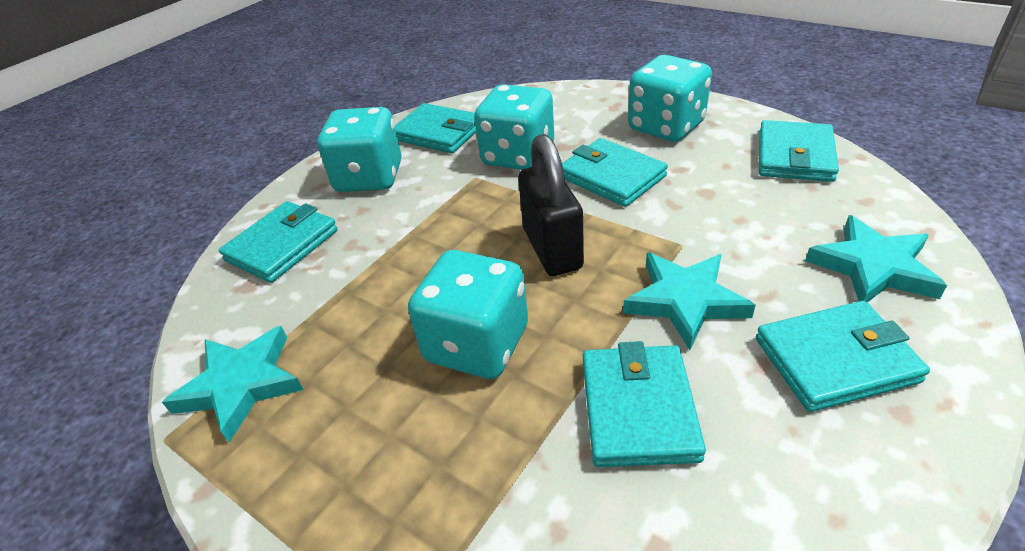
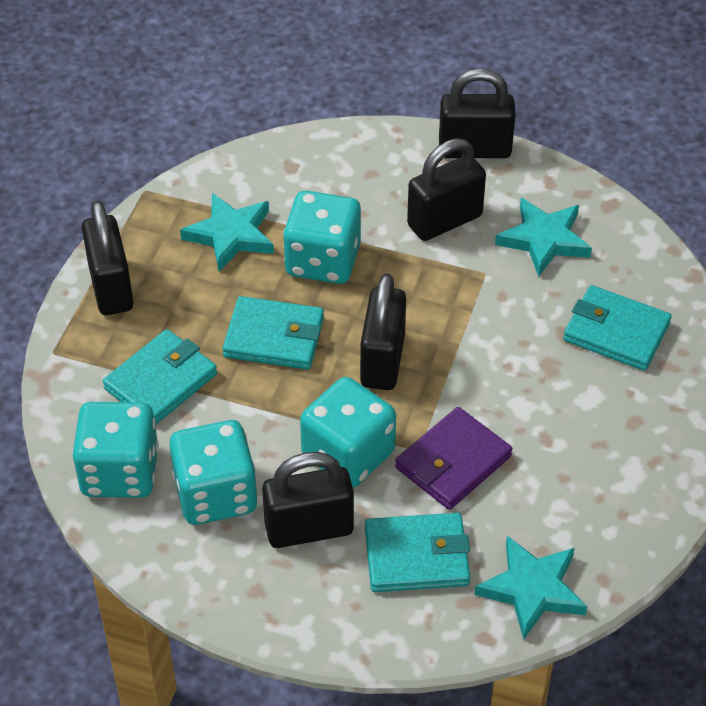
black padlock: 1 -> 5
purple wallet: 0 -> 1
turquoise wallet: 6 -> 4

